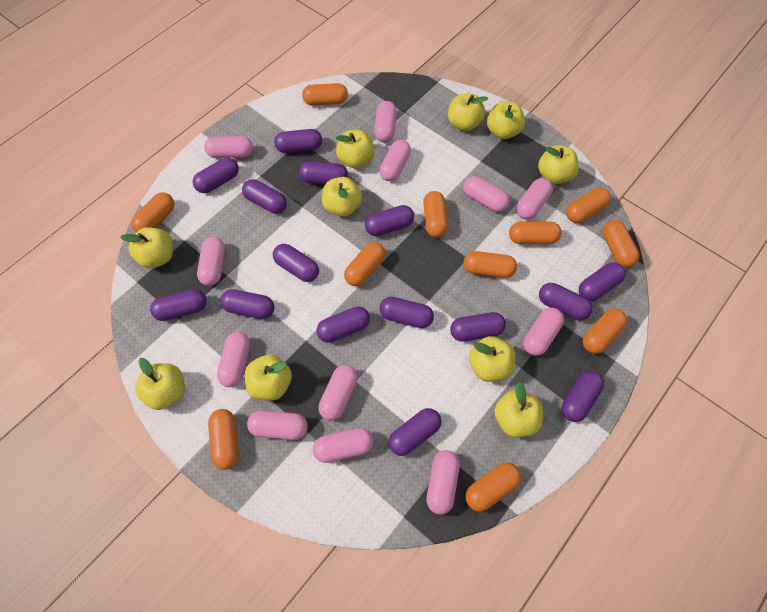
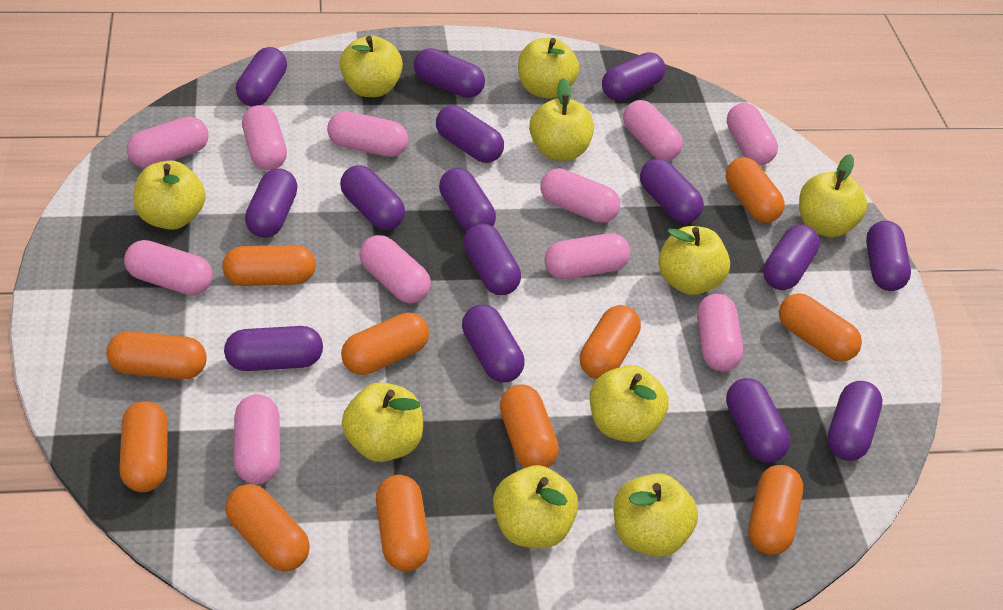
pink capsule: 12 -> 11

